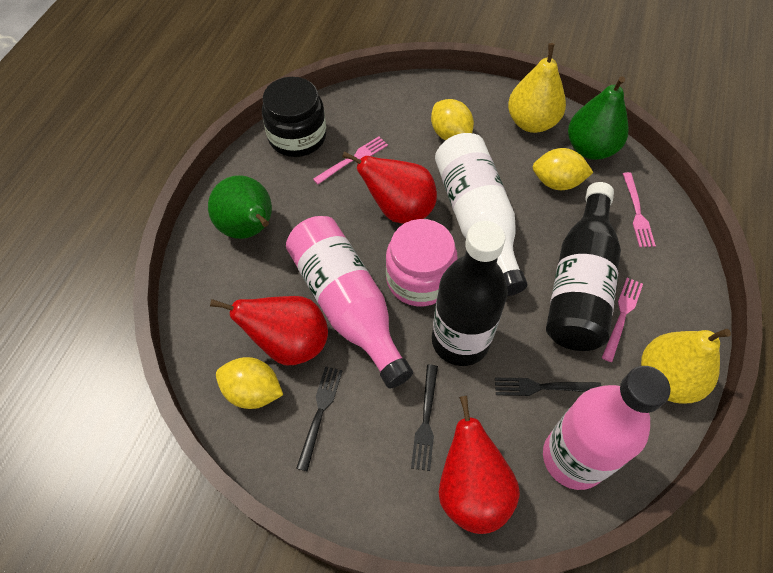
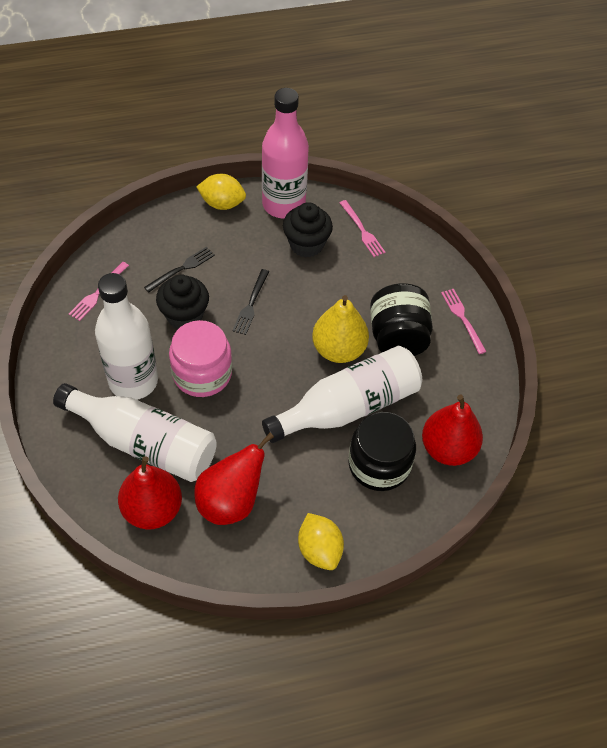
black bottle: 2 -> 0
black cupcake: 0 -> 2
black fork: 3 -> 2
black jar: 1 -> 2
green pear: 2 -> 0
pink bottle: 2 -> 1
white bottle: 1 -> 3
yellow lemon: 3 -> 2
yellow pear: 2 -> 1

